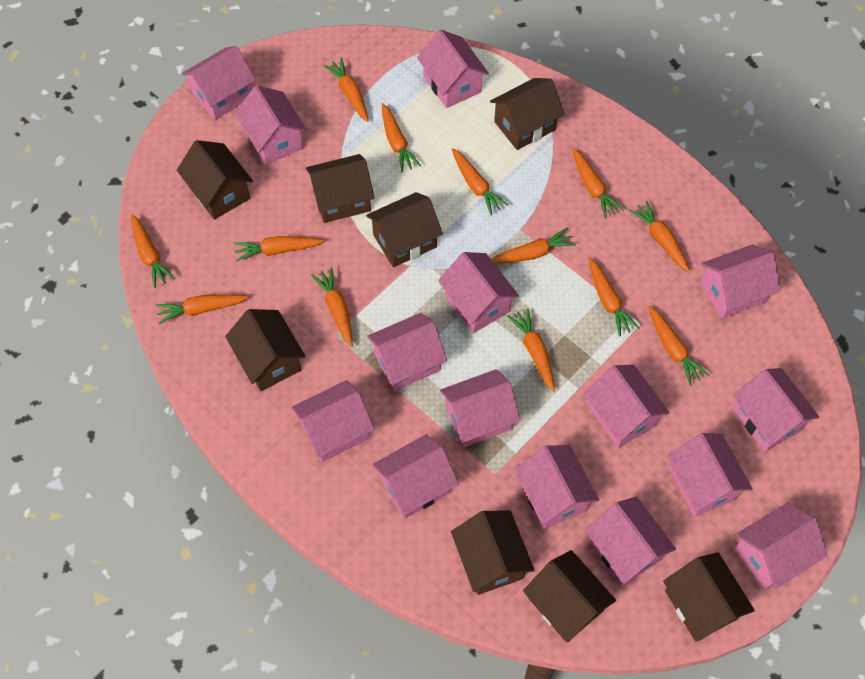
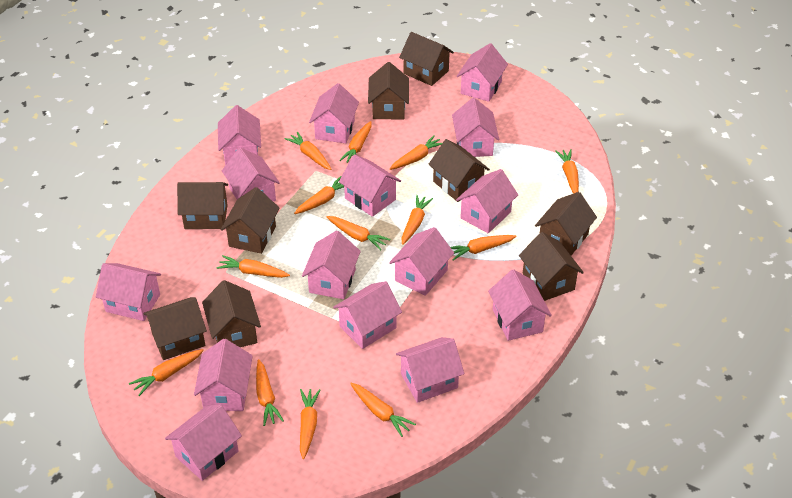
brown house: 8 -> 9

